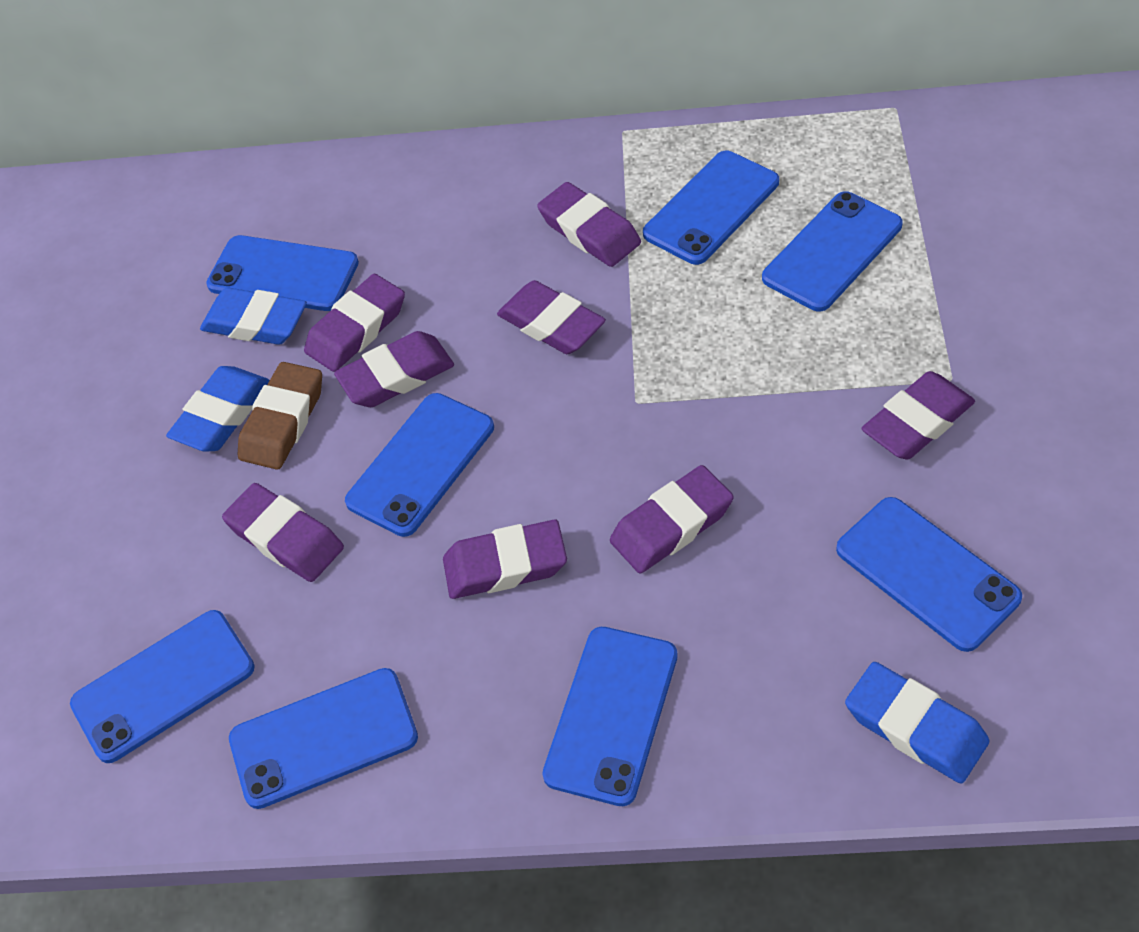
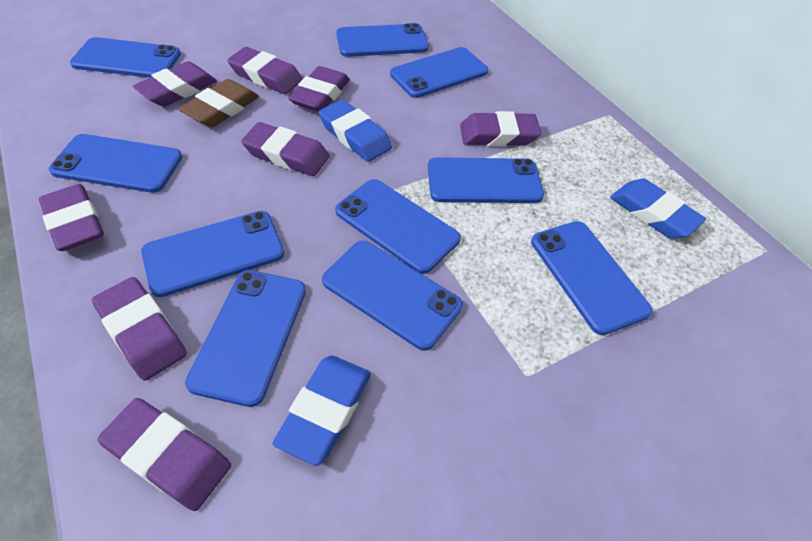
blue phone: 8 -> 10

